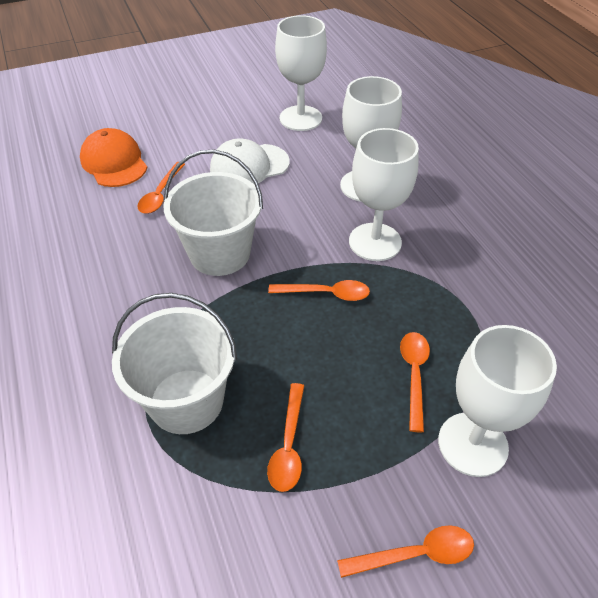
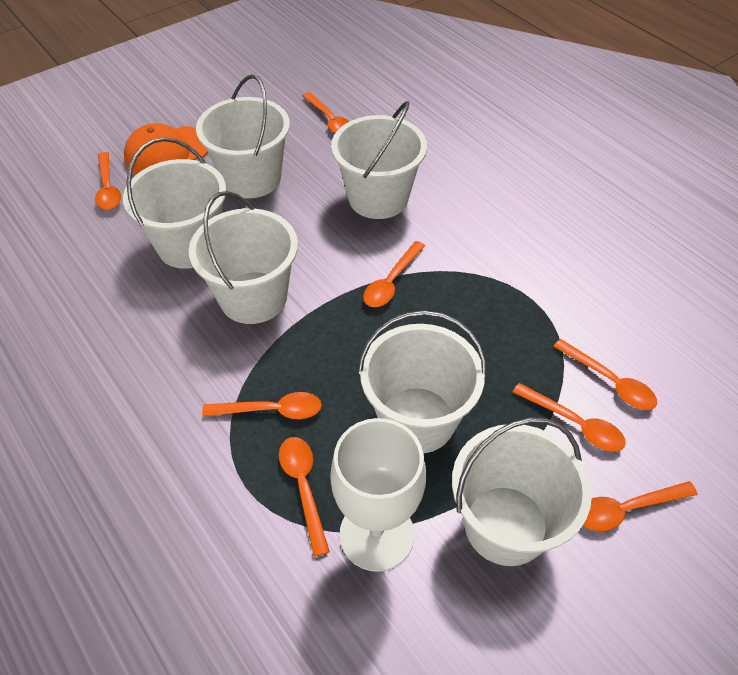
orange spoon: 5 -> 8
white bucket: 2 -> 6
white cap: 1 -> 0
white goblet: 4 -> 1

